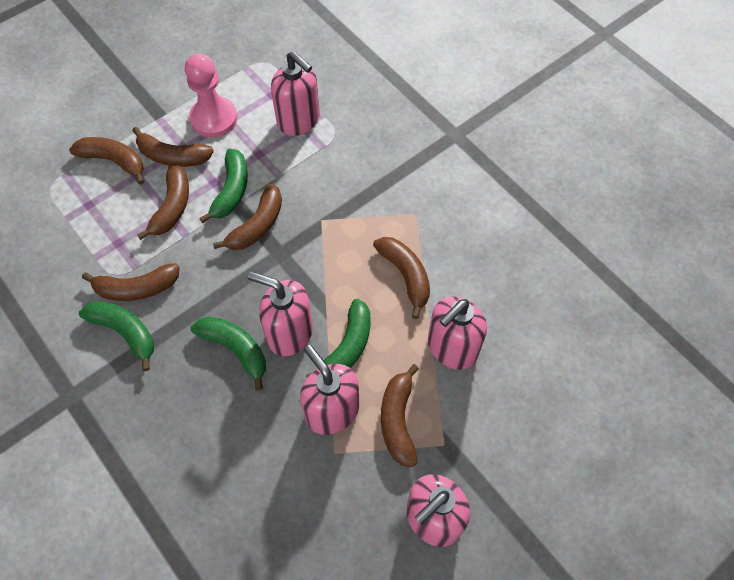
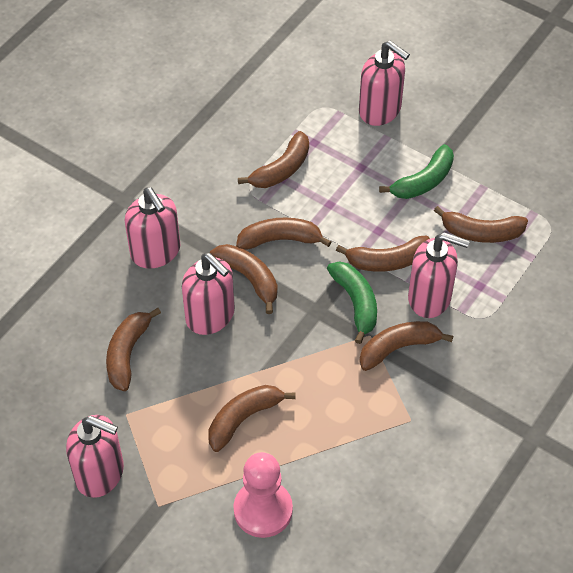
brown banana: 7 -> 8
green banana: 4 -> 2

